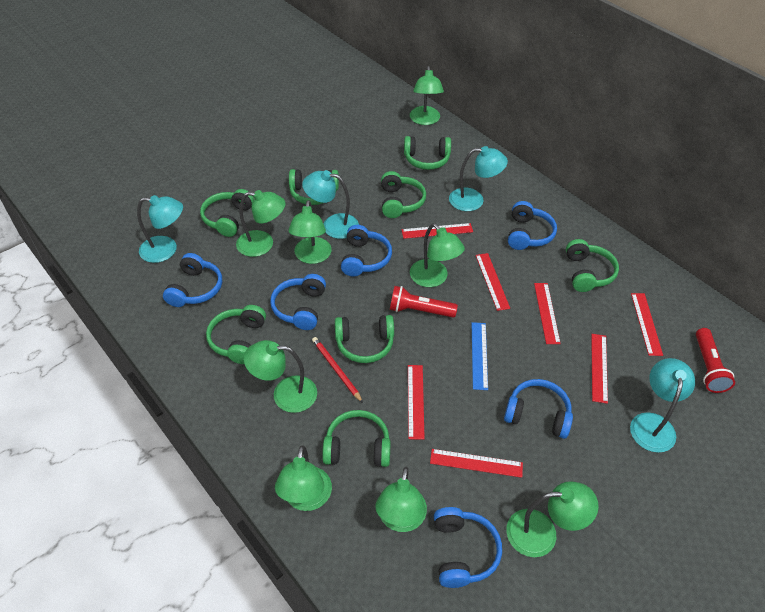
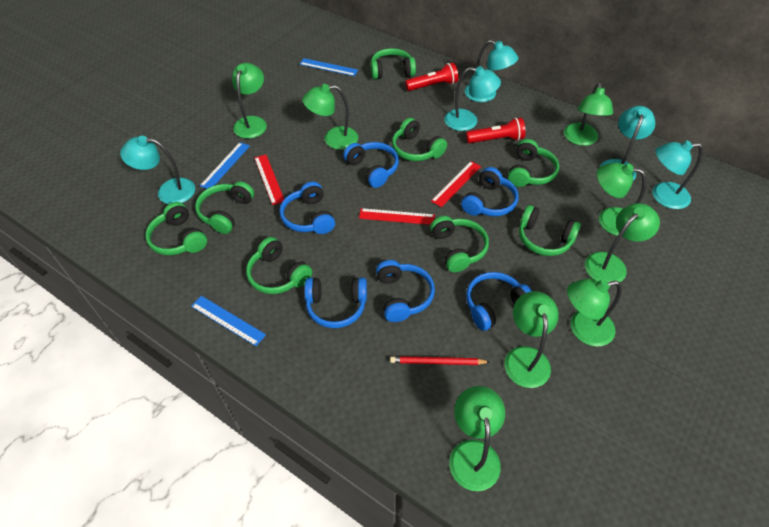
blue ruler: 1 -> 3
red ruler: 7 -> 3
turquoise lamp: 4 -> 5

